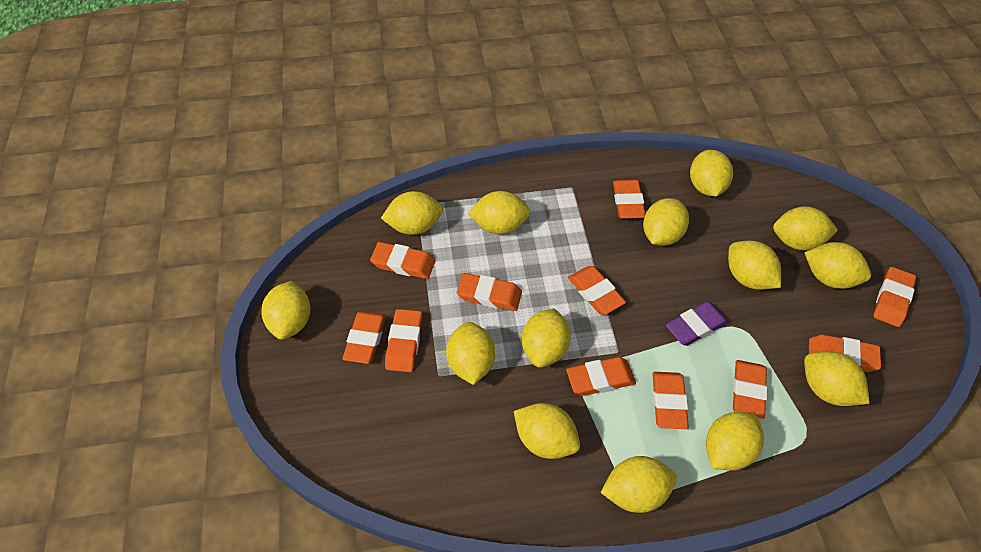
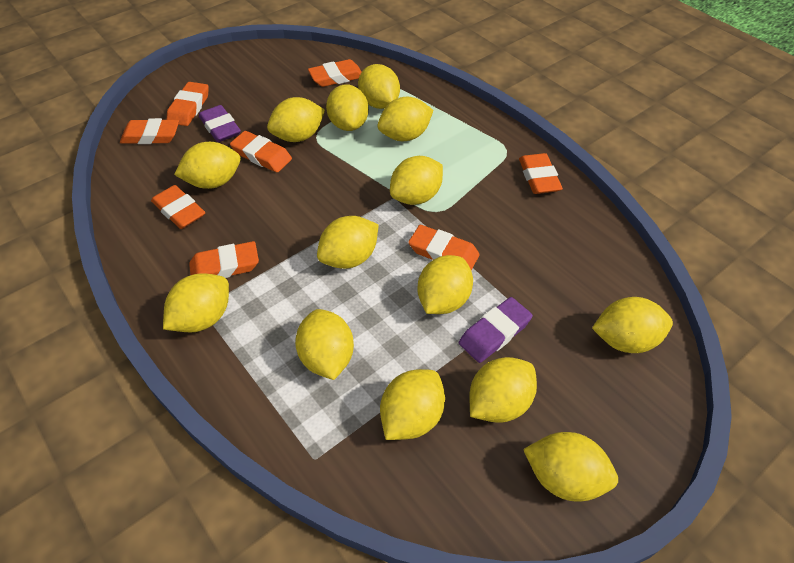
orange eraser: 11 -> 8
purple eraser: 1 -> 2

